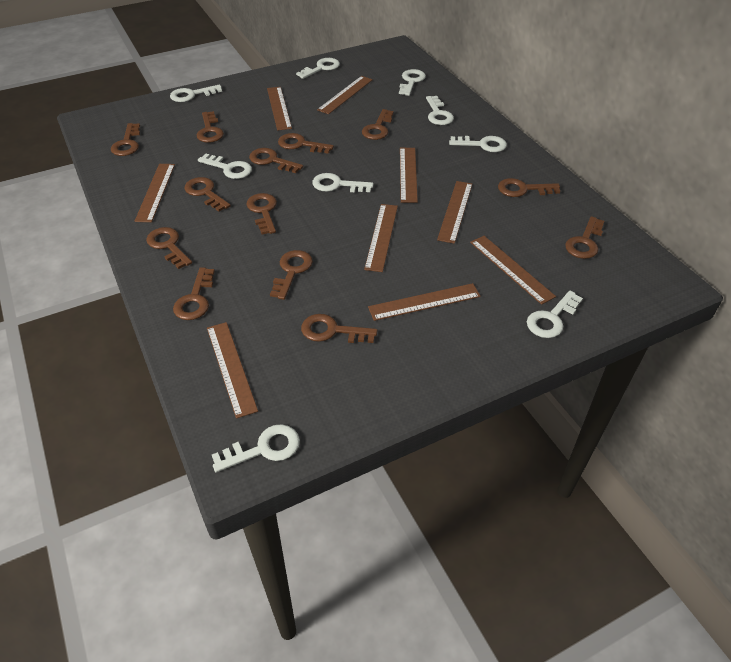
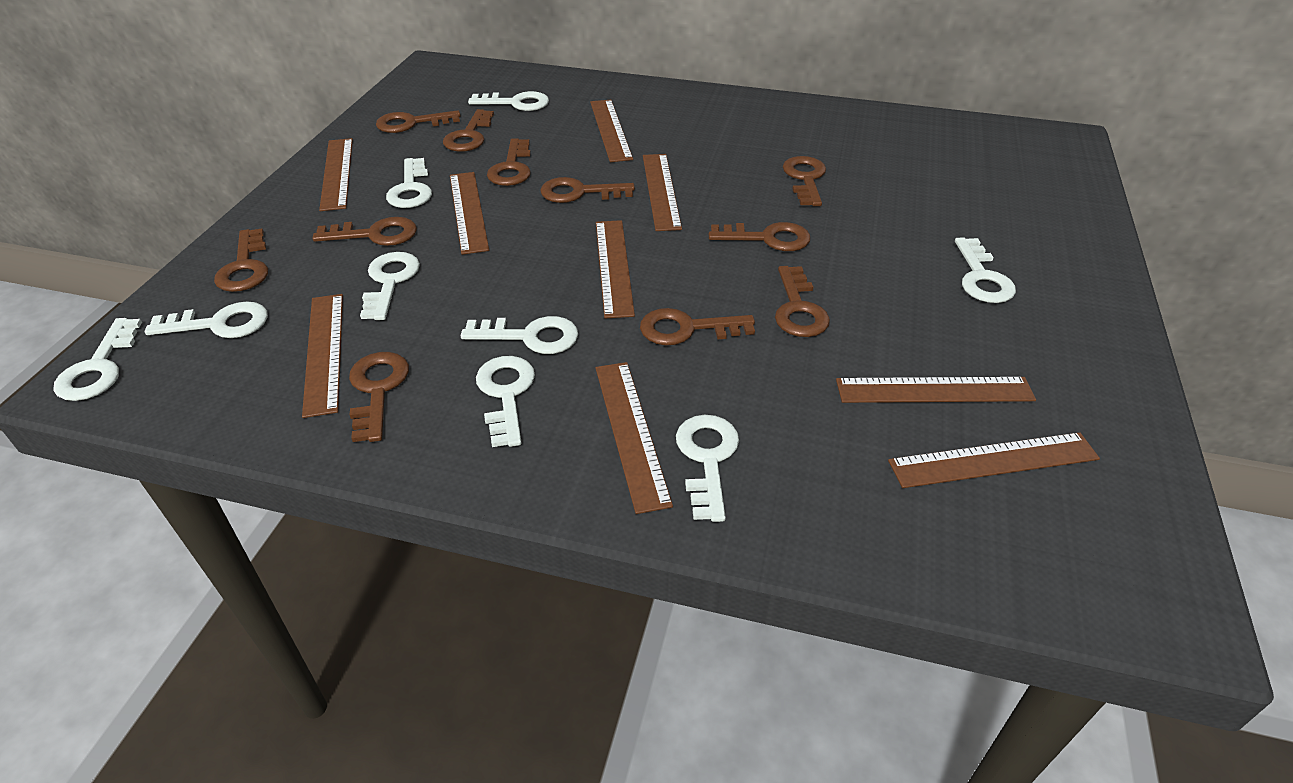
brown key: 13 -> 11

